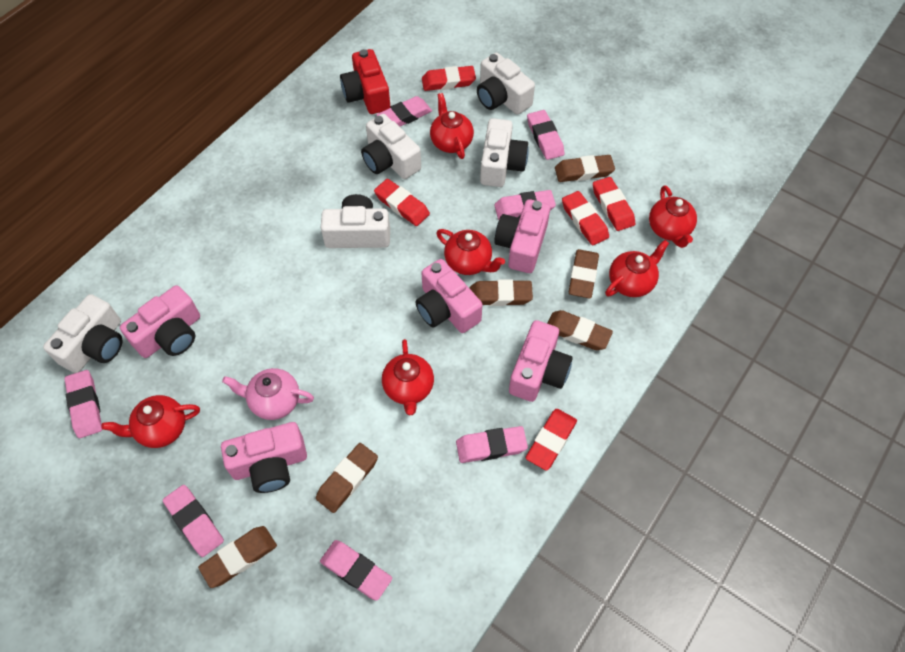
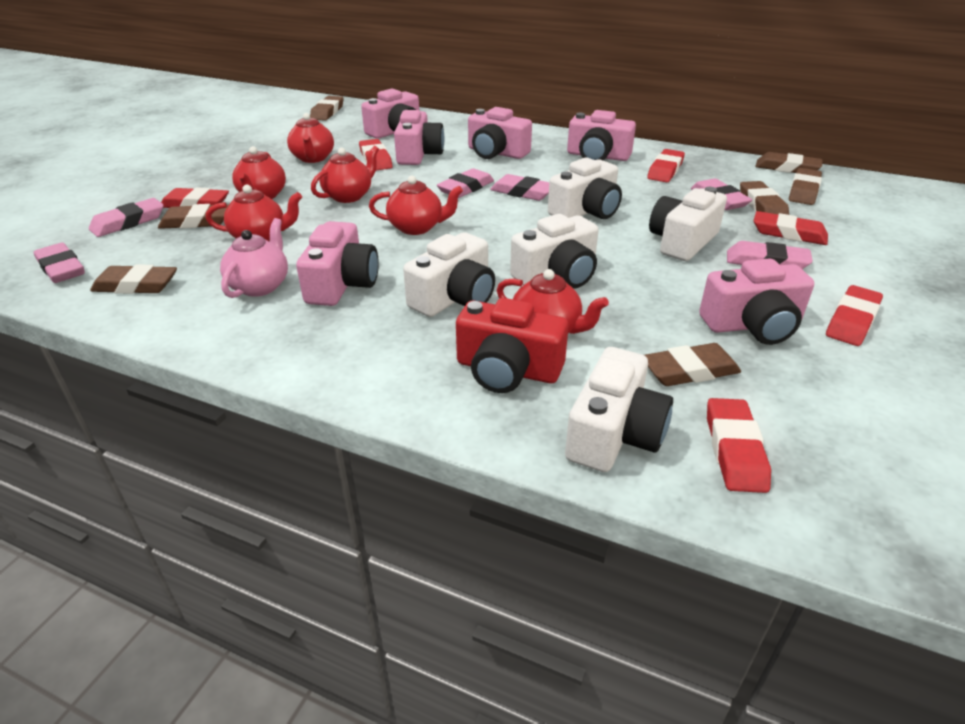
brown eraser: 6 -> 7
pink camera: 5 -> 6
pink eraser: 7 -> 6
red eraser: 5 -> 6

